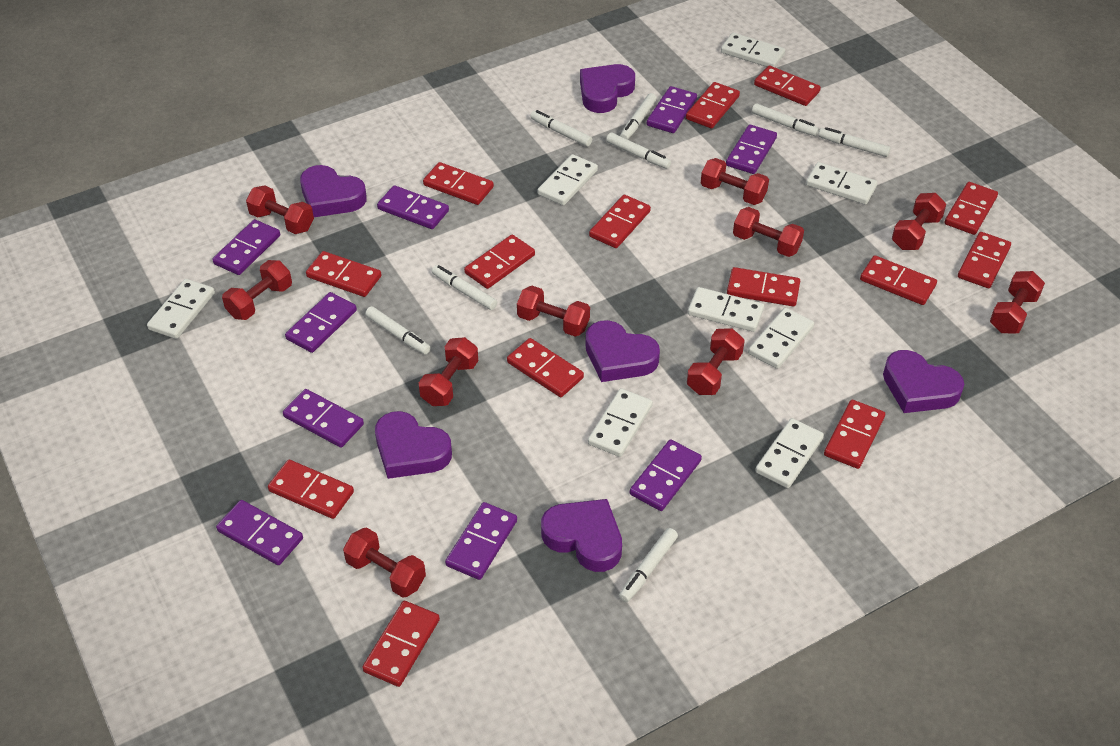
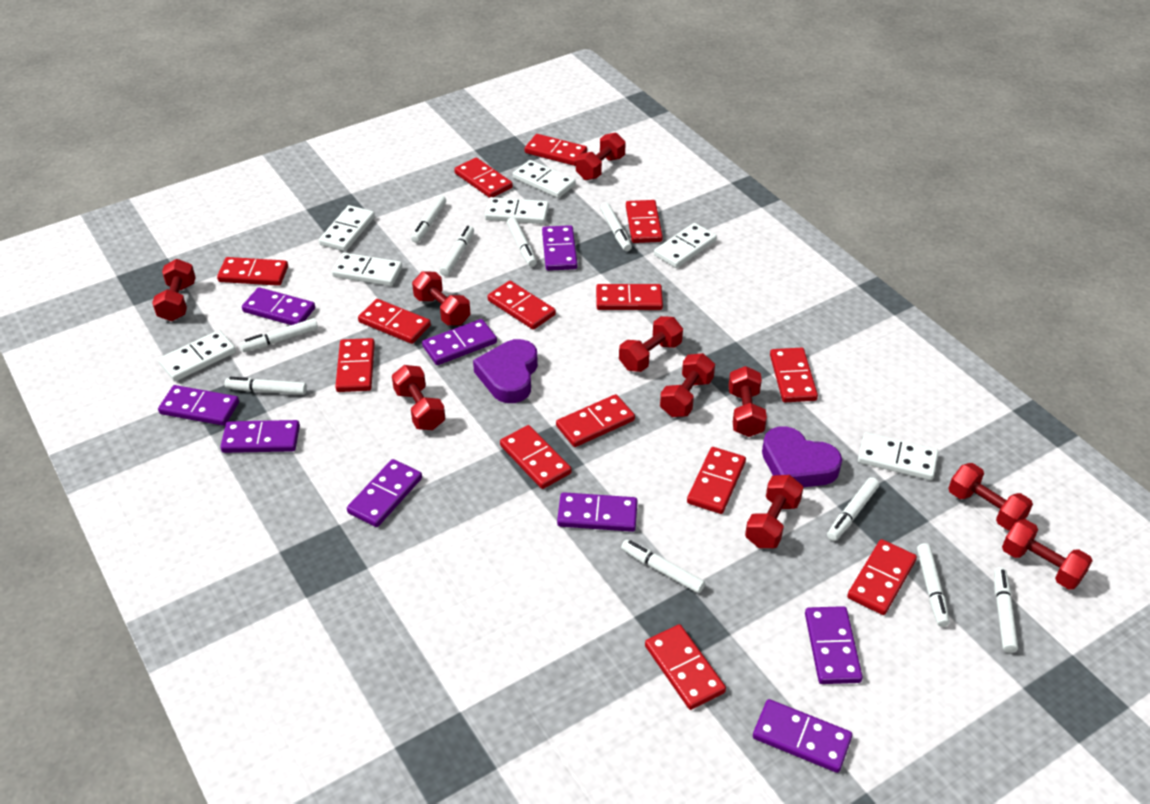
purple heart: 6 -> 2
white domino: 8 -> 7
white marker: 8 -> 10

